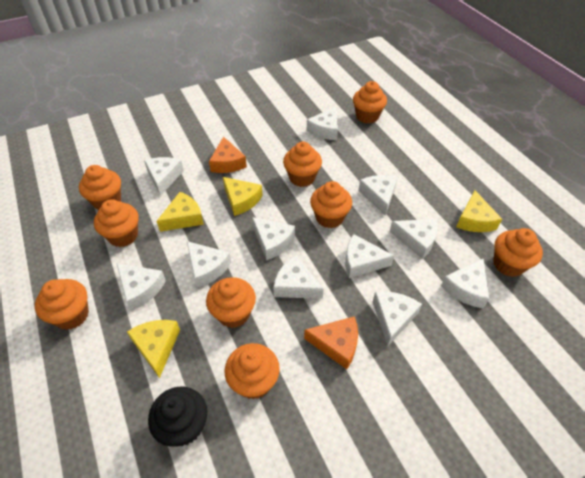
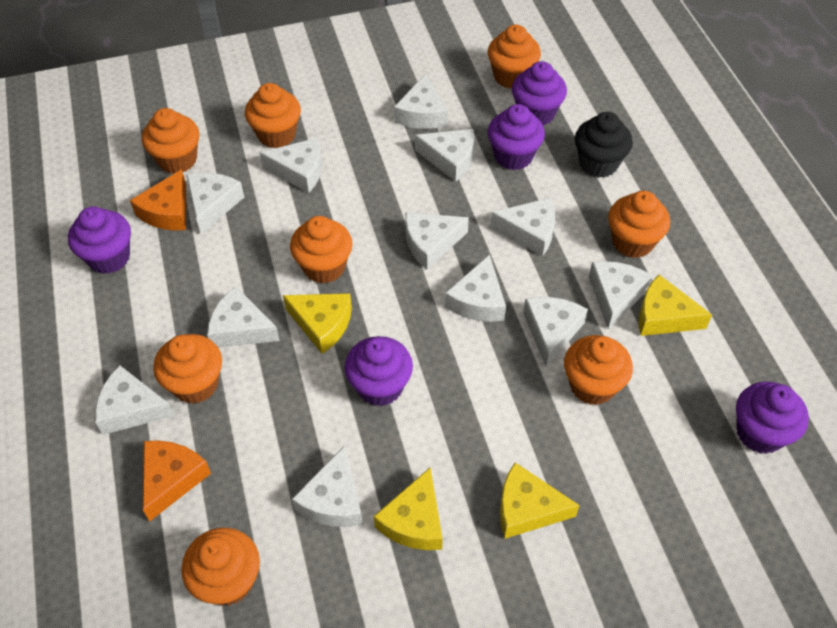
orange cupcake: 9 -> 8
purple cupcake: 0 -> 5
white cheese: 11 -> 12

